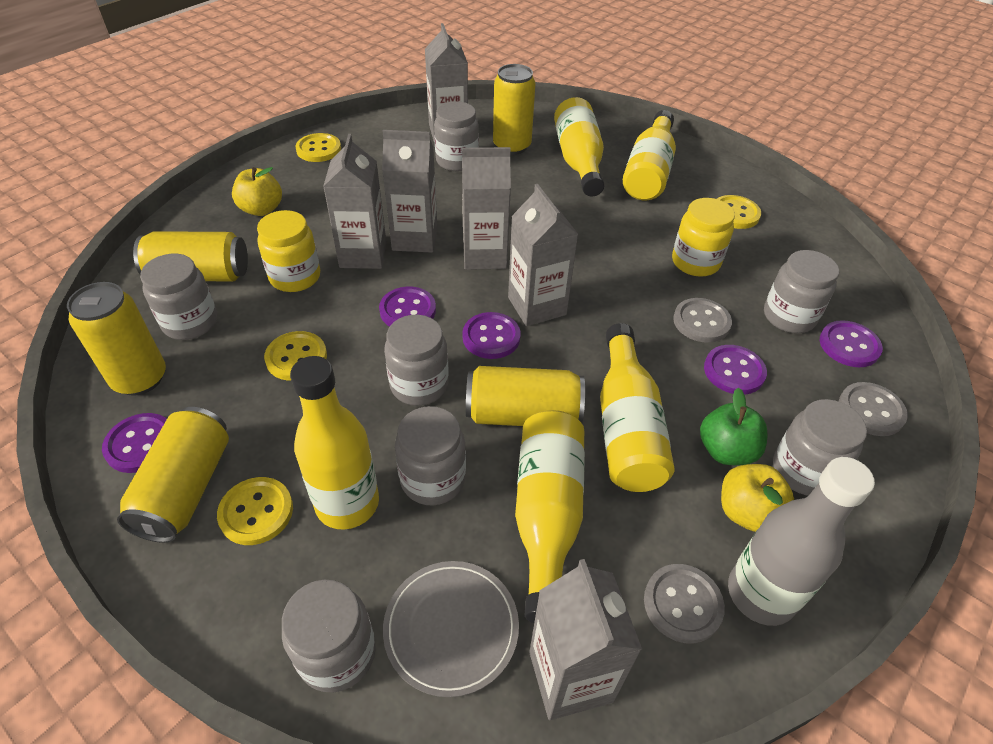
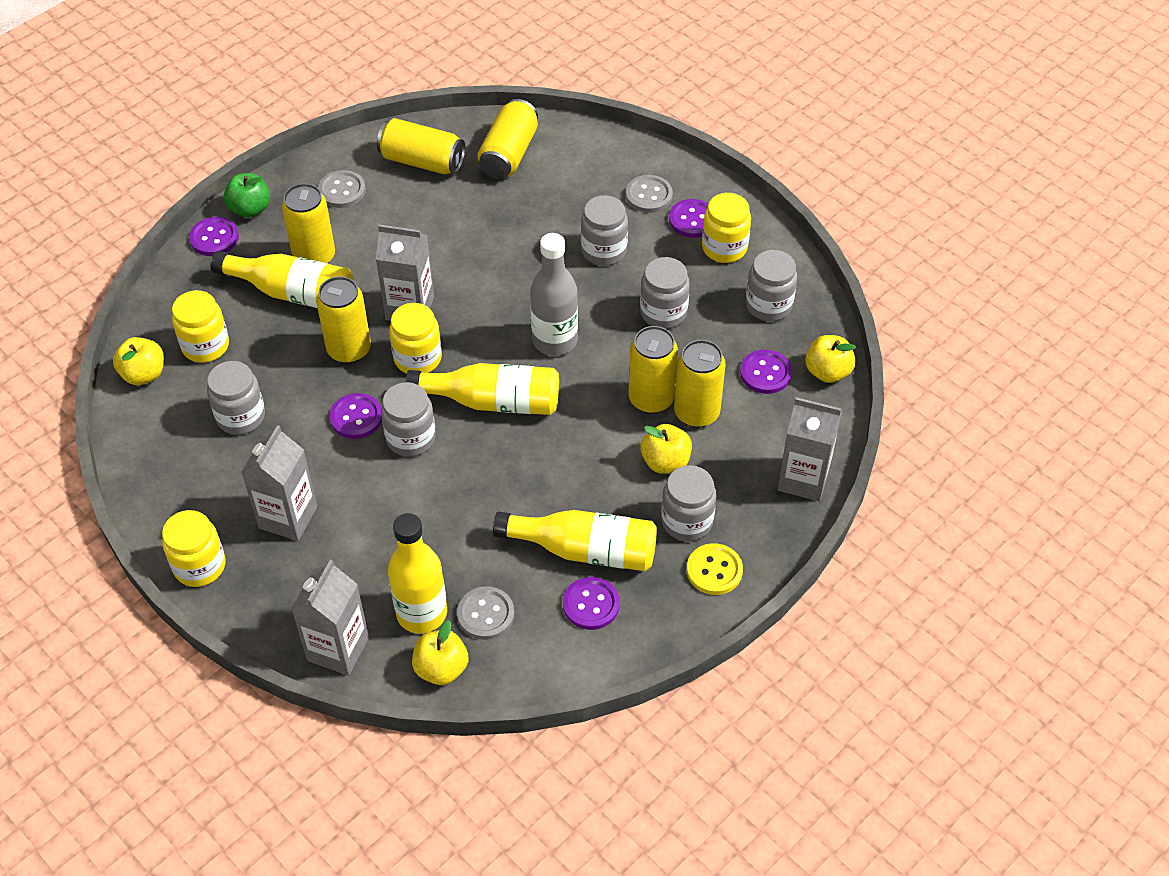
grey carton: 6 -> 4
grey jar: 7 -> 6
grey plate: 1 -> 0
yellow apple: 2 -> 4
yellow bottle: 5 -> 4
yellow button: 4 -> 1
yellow can: 5 -> 6
yellow jar: 2 -> 4

